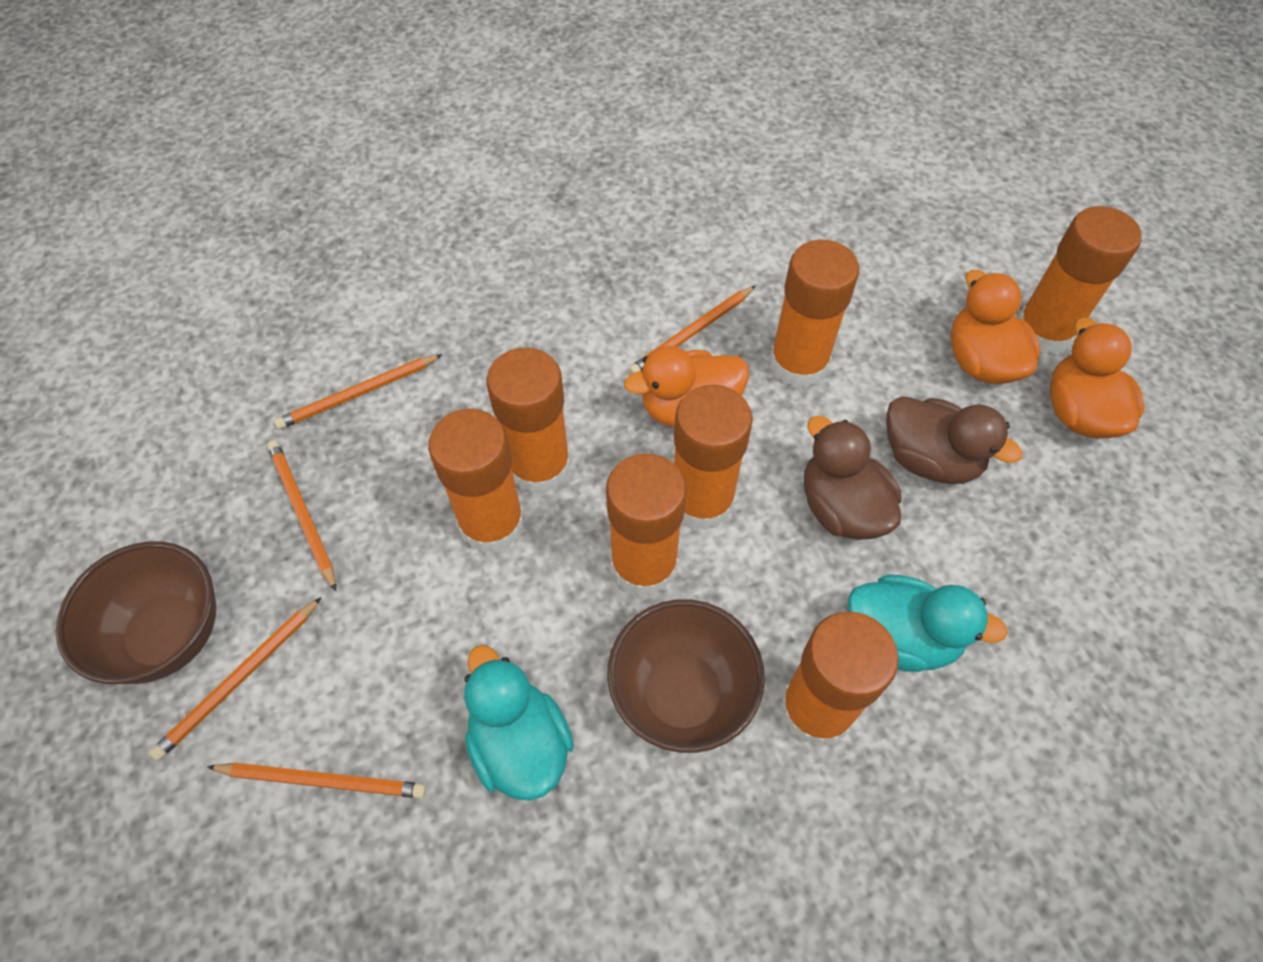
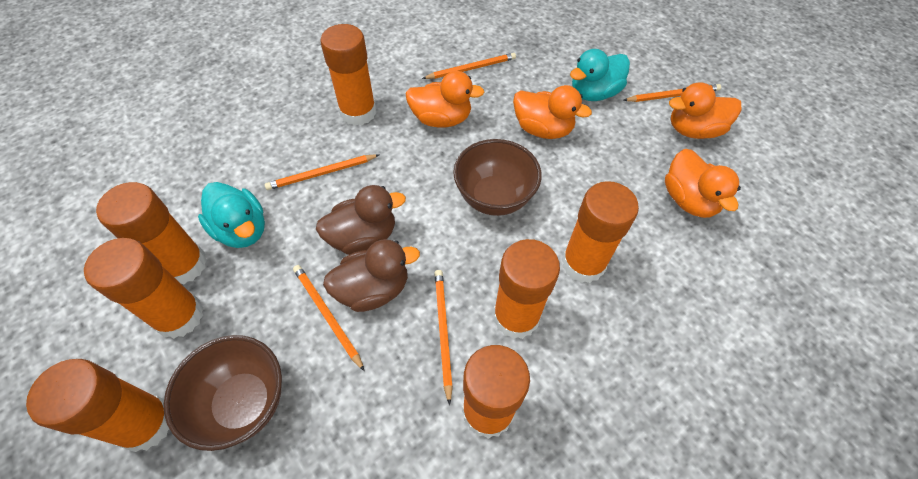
orange duck: 3 -> 4

